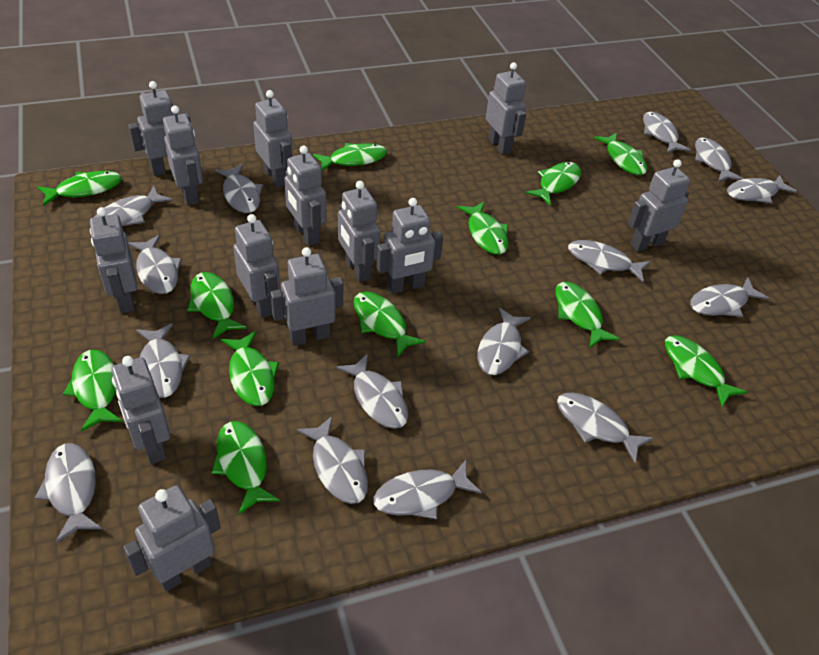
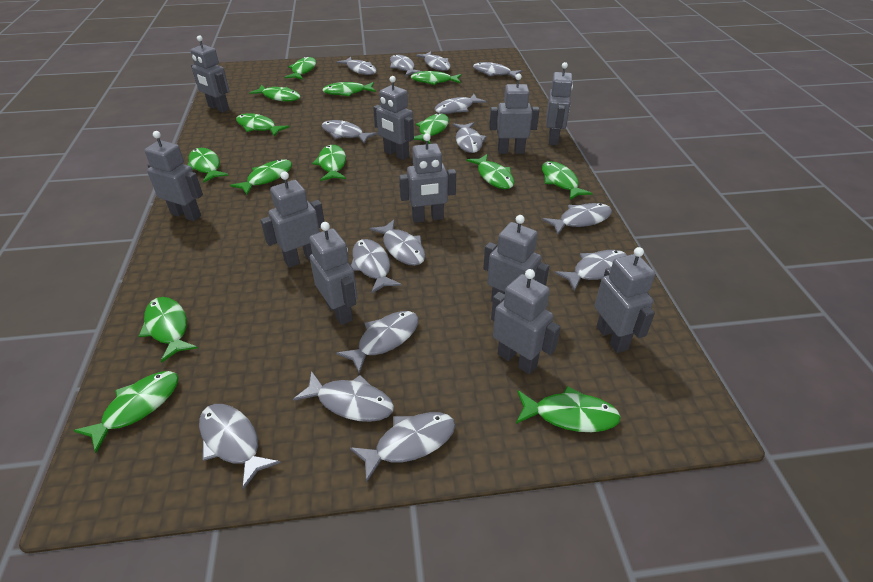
green fish: 12 -> 14
grey robot: 13 -> 11

